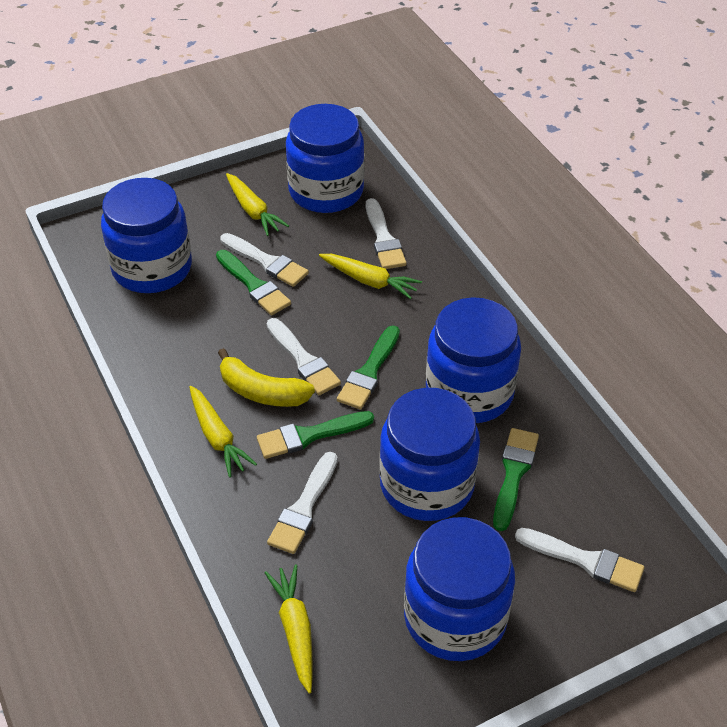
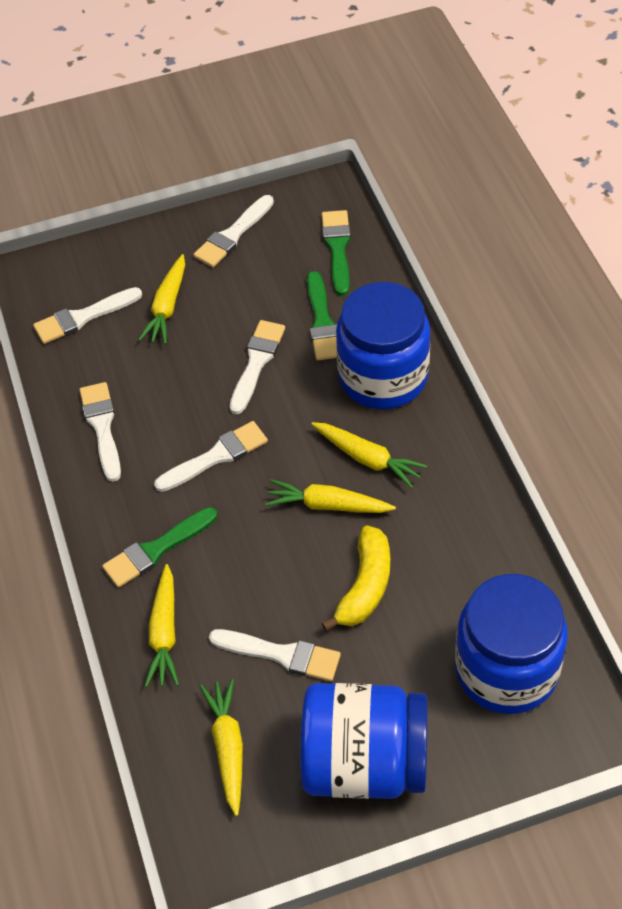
blue jar: 5 -> 3
green brush: 4 -> 3
white brush: 5 -> 6
yellow carrot: 4 -> 5

